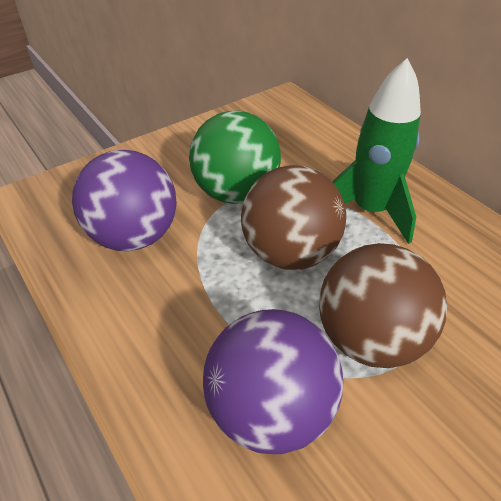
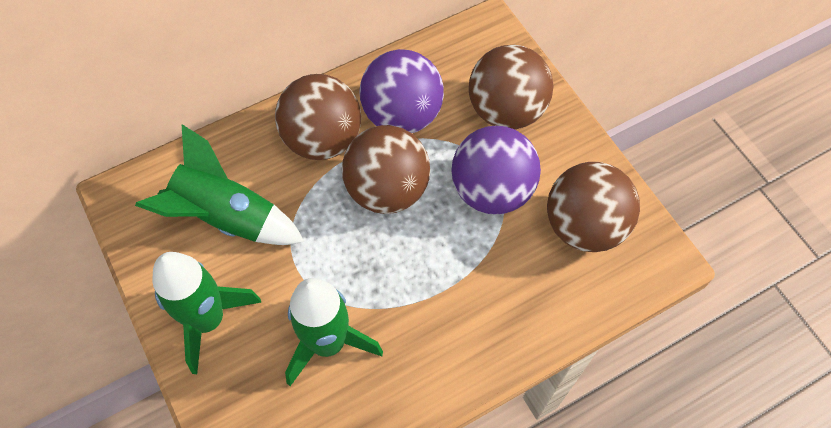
brown ball: 2 -> 4
green ball: 1 -> 0
green rocket: 1 -> 3

